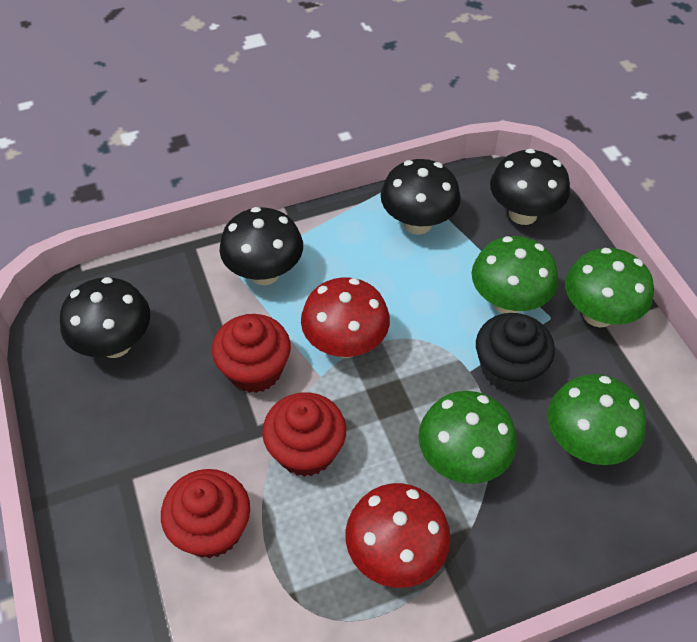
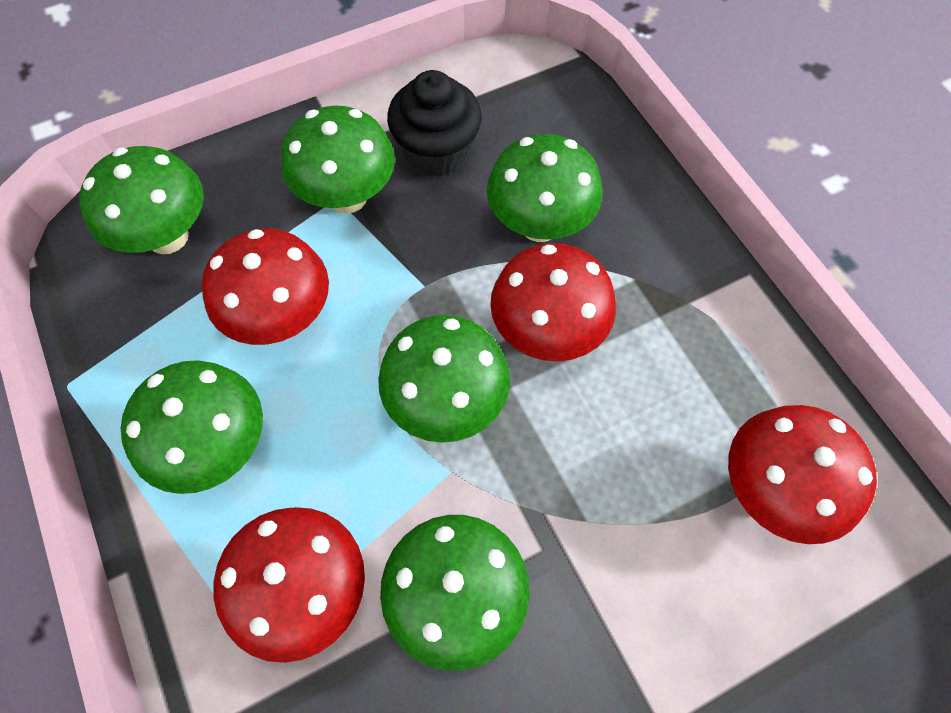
black mushroom: 4 -> 0
green mushroom: 4 -> 6
red cupcake: 3 -> 0
red mushroom: 2 -> 4

